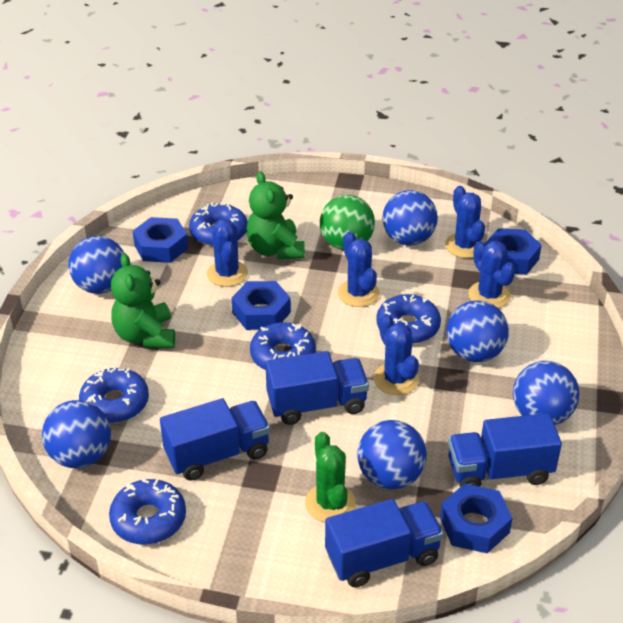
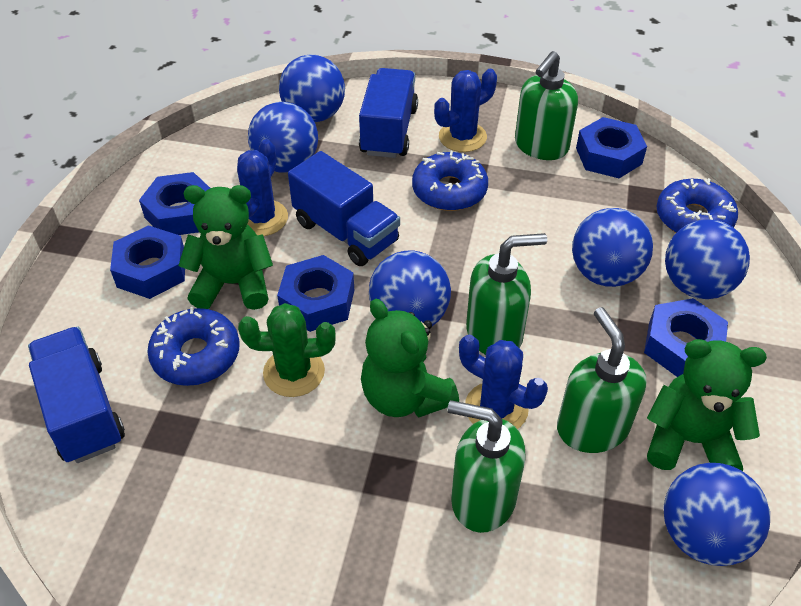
blue cactus: 5 -> 3
blue donut: 5 -> 3
blue nut: 4 -> 5
blue truck: 4 -> 3
green ball: 1 -> 0
green soap dispenser: 0 -> 4
green teddy bear: 2 -> 3

